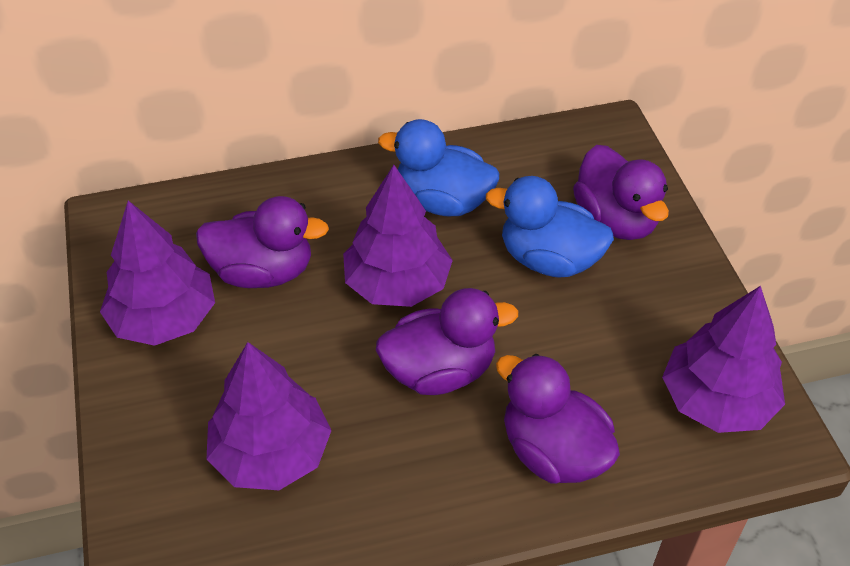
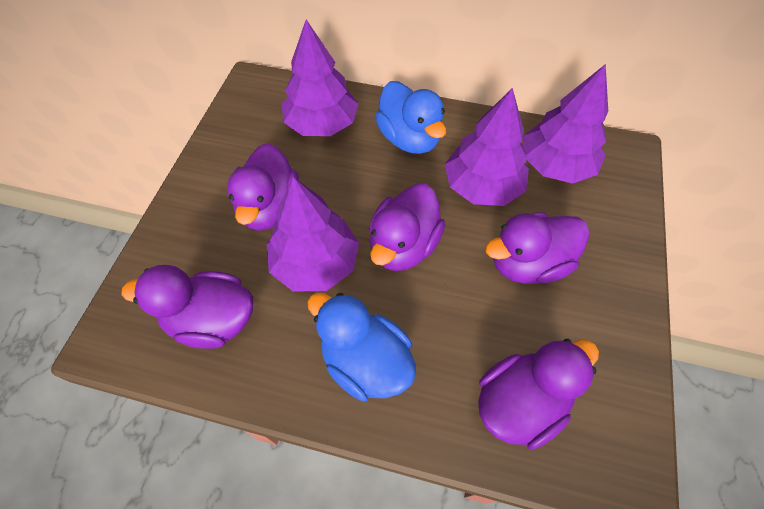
purple duck: 4 -> 5

